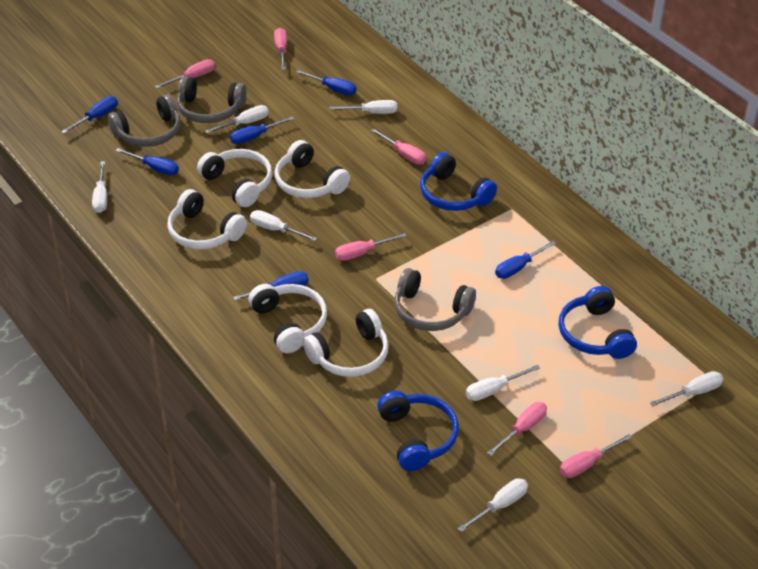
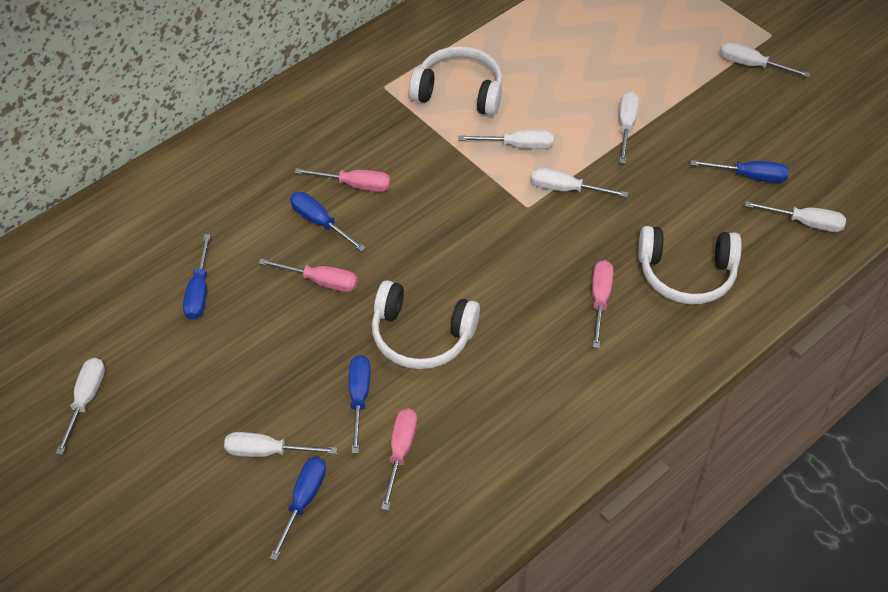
blue headphones: 3 -> 0
blue screwdriver: 6 -> 5
grey headphones: 3 -> 0
pink screwdriver: 6 -> 4
white headphones: 5 -> 3

